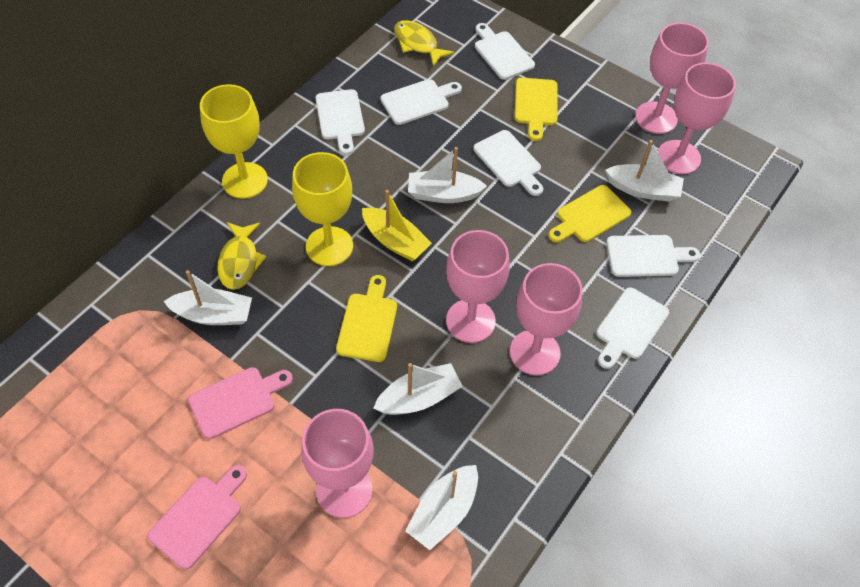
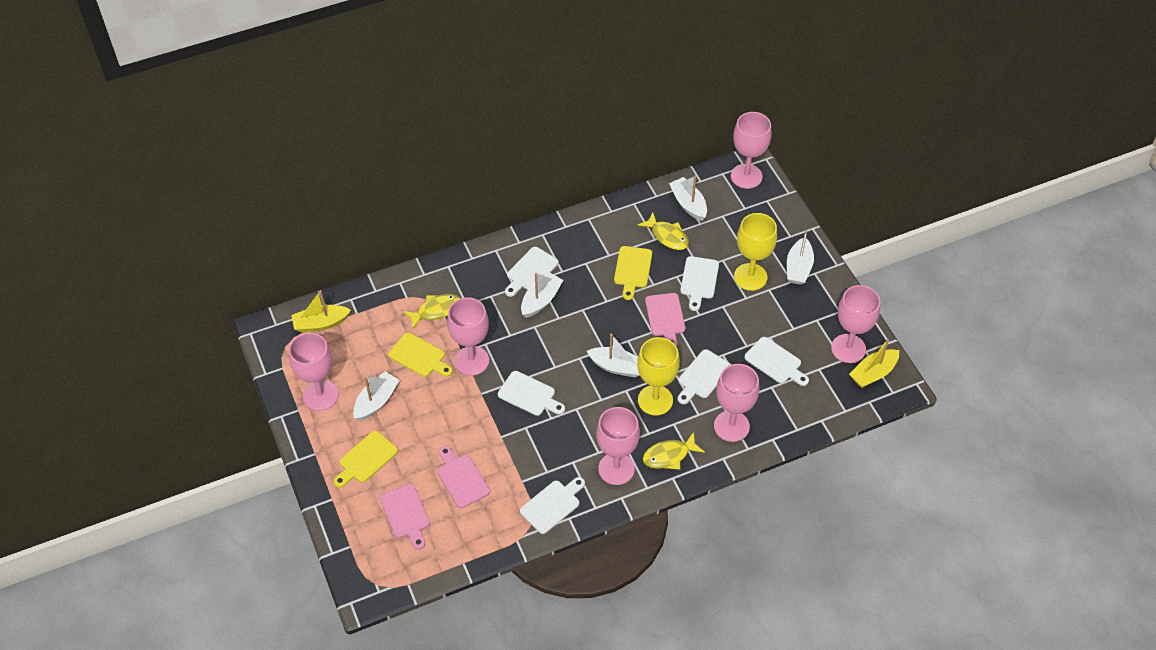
pink cutting board: 2 -> 3
pink goblet: 5 -> 6
yellow boat: 1 -> 2
yellow fish: 2 -> 3

